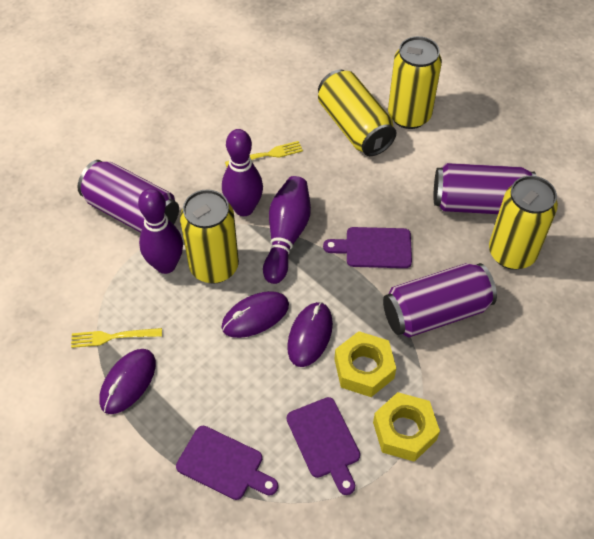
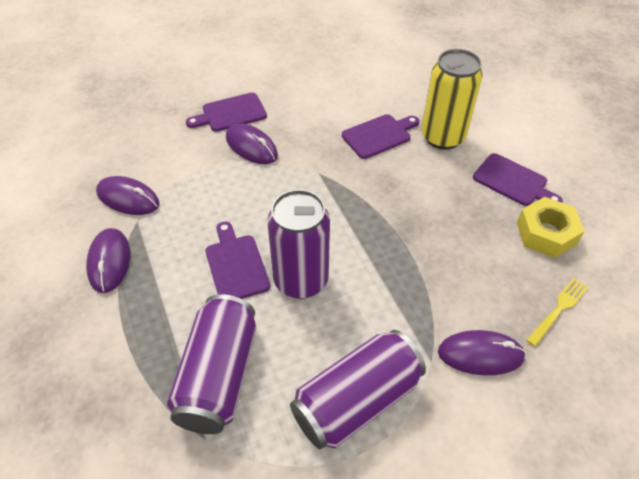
purple bowling pin: 3 -> 0
purple cutting board: 3 -> 4
purple mouse: 3 -> 4
yellow can: 4 -> 1
yellow fork: 2 -> 1
yellow nut: 2 -> 1

